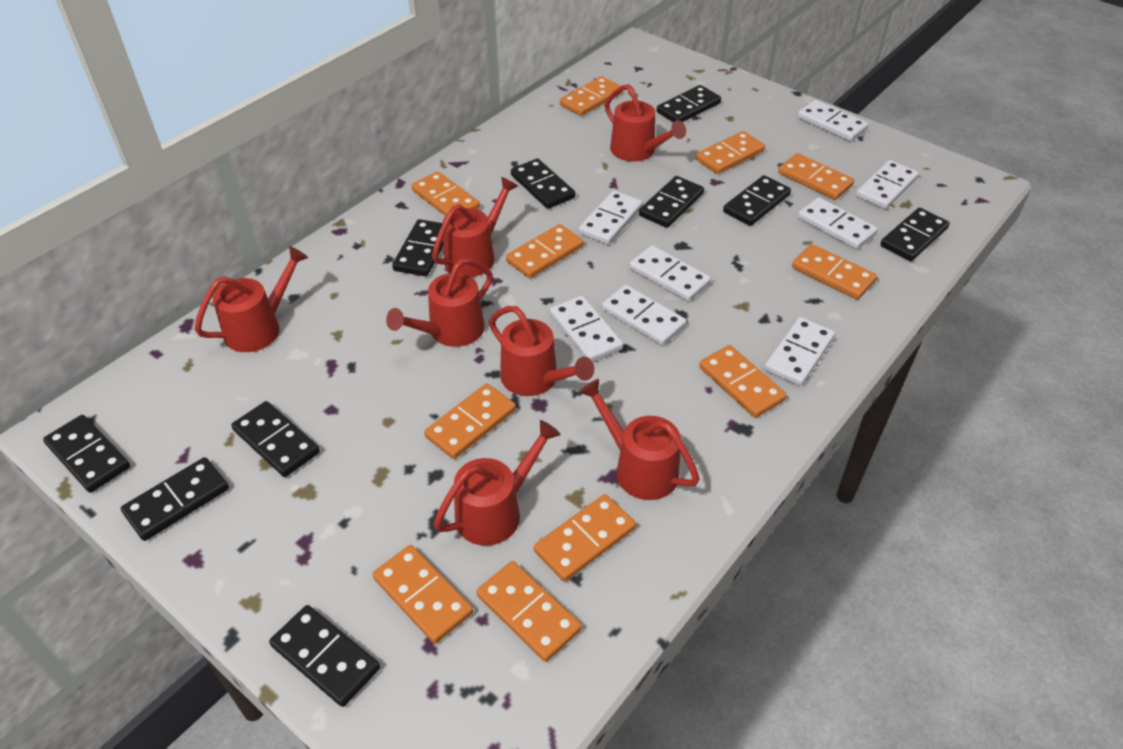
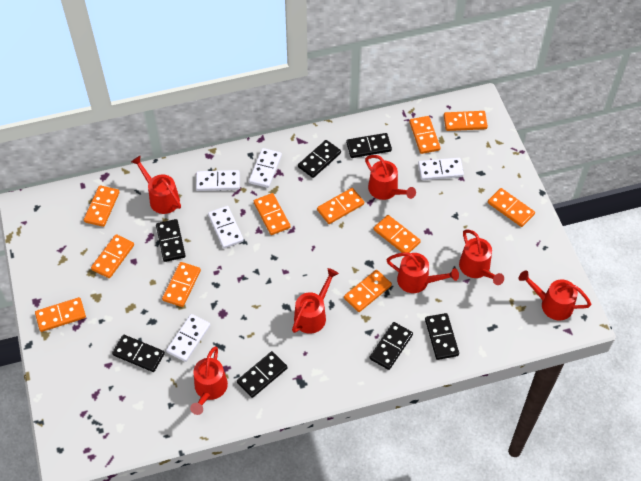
black domino: 10 -> 7
white domino: 8 -> 5

